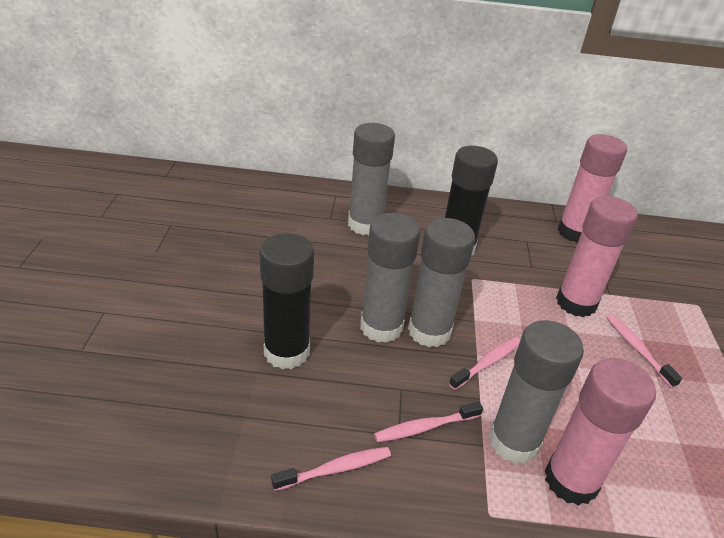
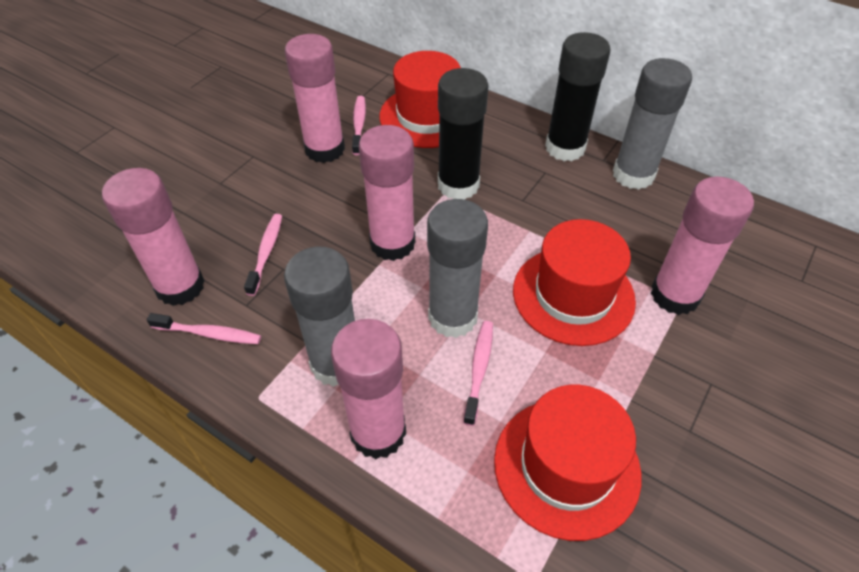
grey glue stick: 4 -> 3
pink glue stick: 3 -> 5
red hat: 0 -> 3

